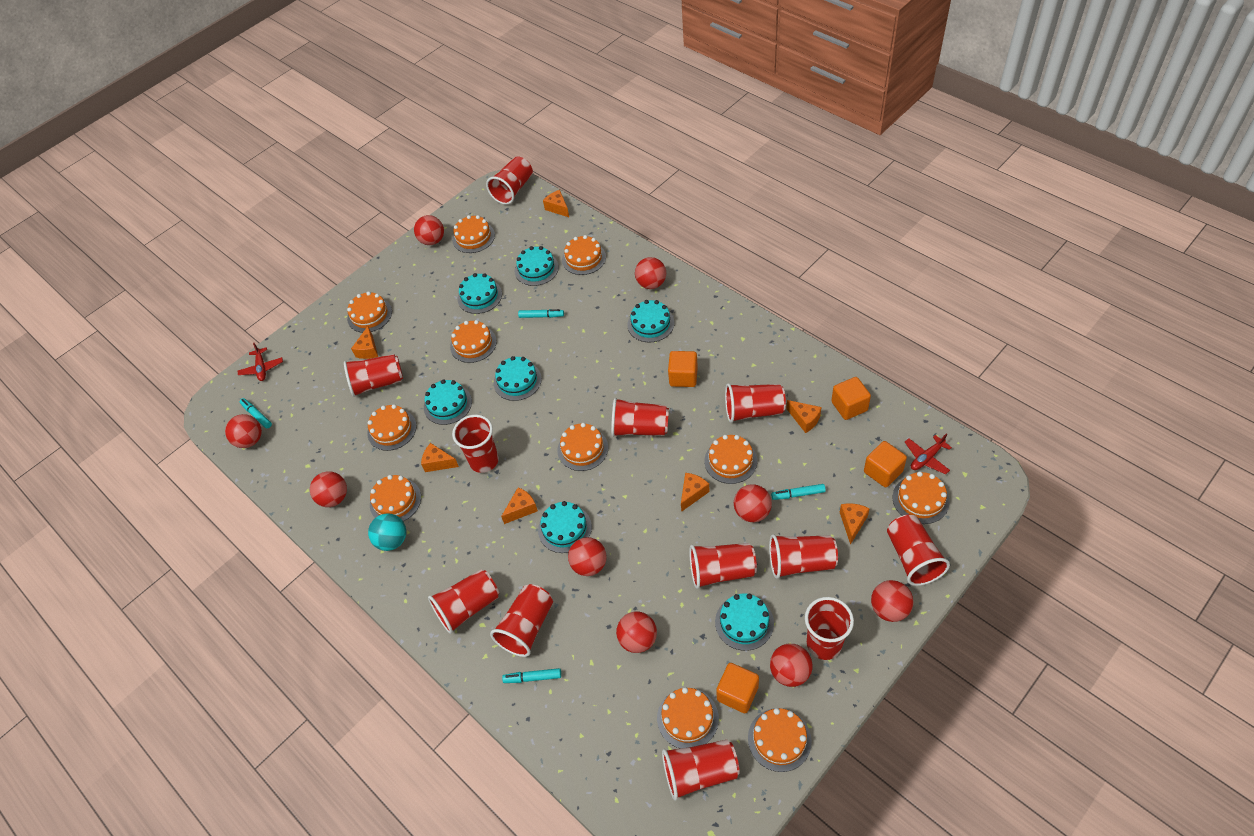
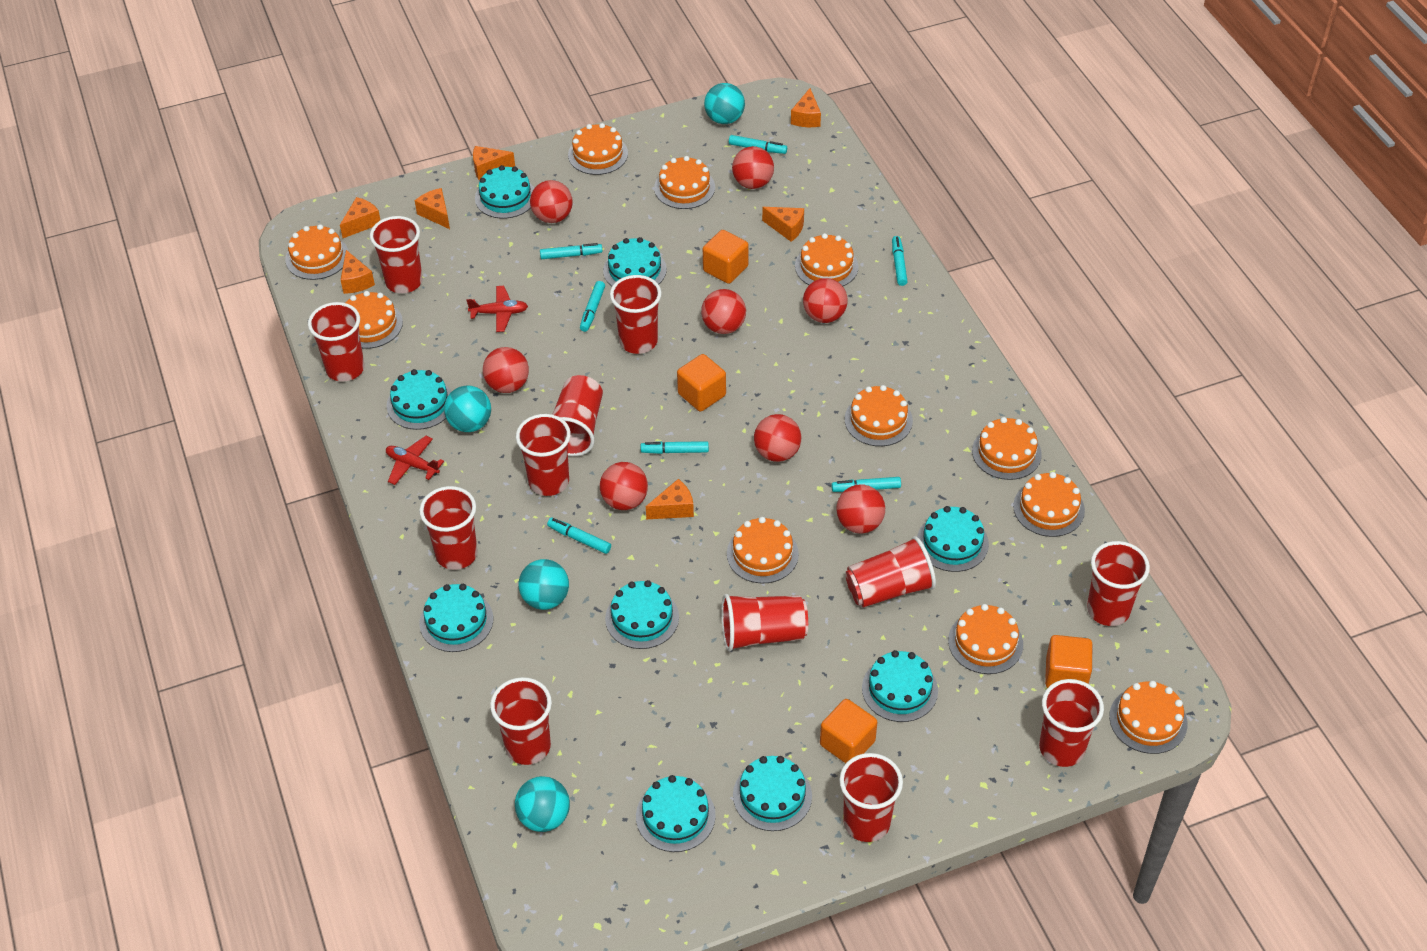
red ball: 9 -> 8
turquoise ball: 1 -> 4
turquoise cake: 7 -> 9
turquoise marker: 4 -> 7

